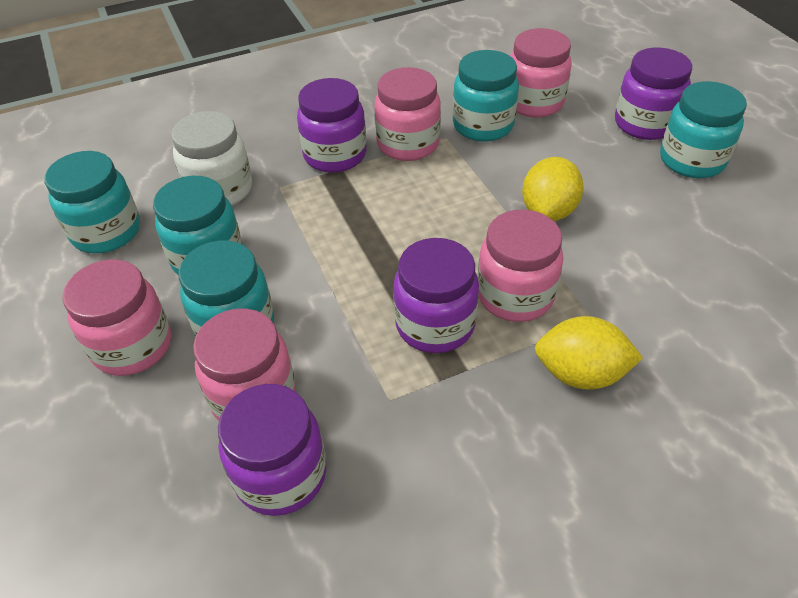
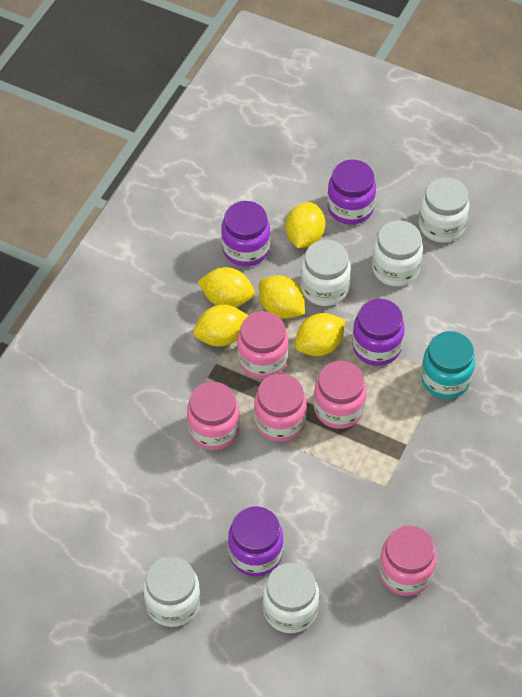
turquoise jar: 5 -> 1
white jar: 1 -> 5
yellow lemon: 2 -> 5

